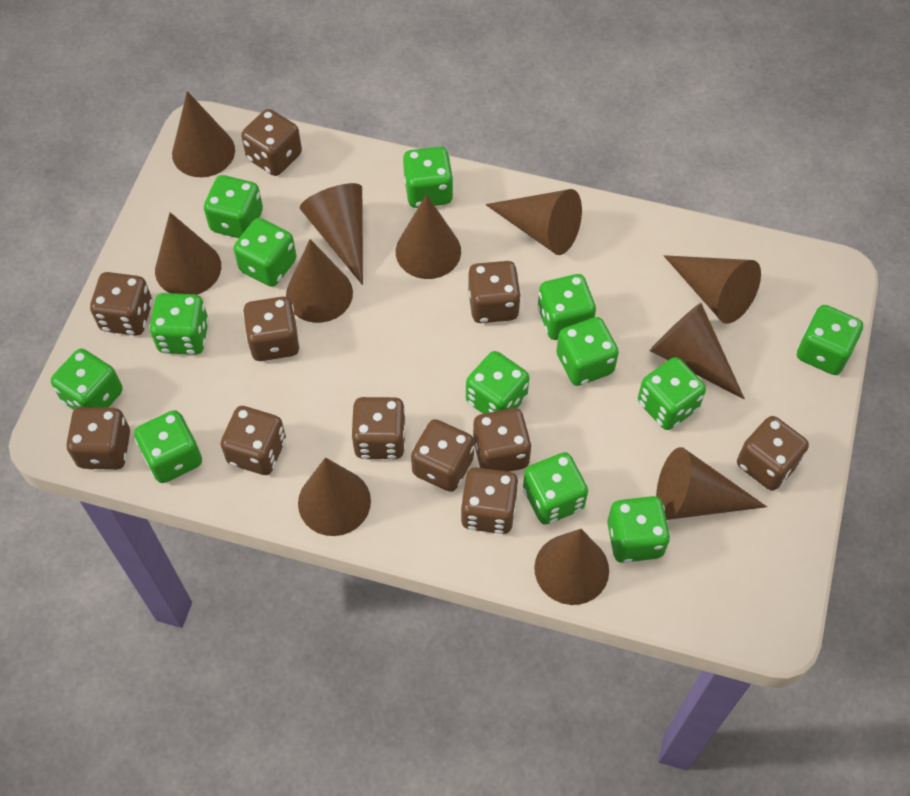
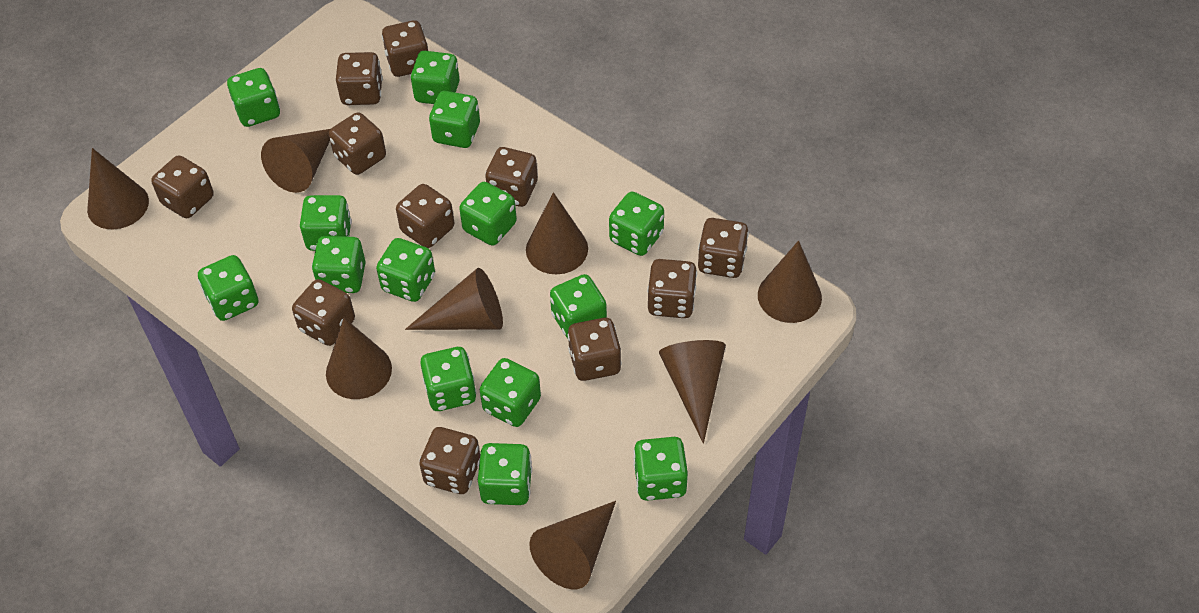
brown cone: 11 -> 8
green dice: 13 -> 14

